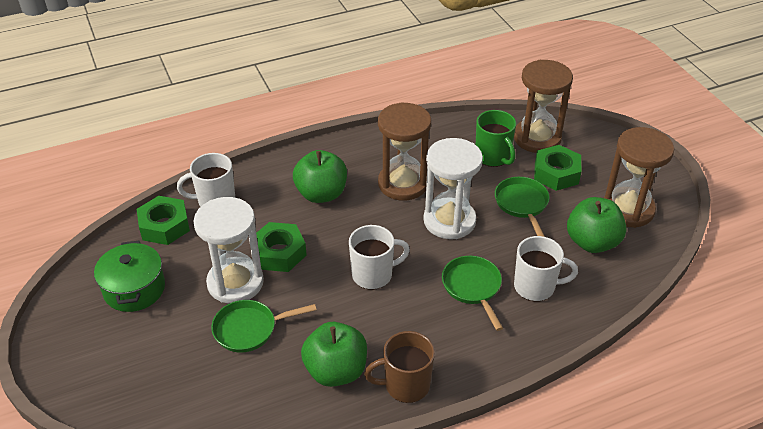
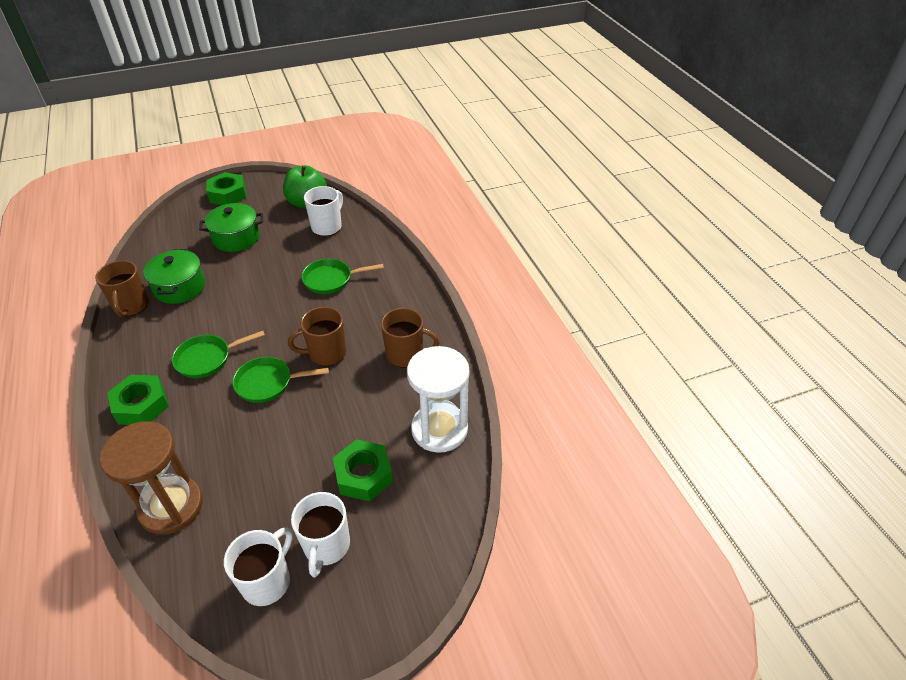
brown hourglass: 3 -> 1
brown mug: 1 -> 3
green apple: 3 -> 1
green mug: 1 -> 0
green pot: 1 -> 2
white hourglass: 2 -> 1

